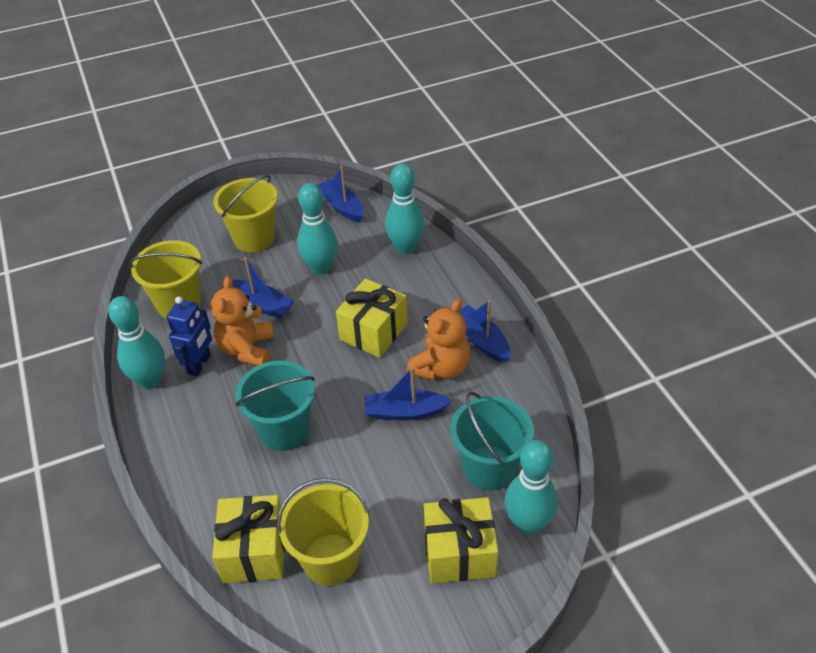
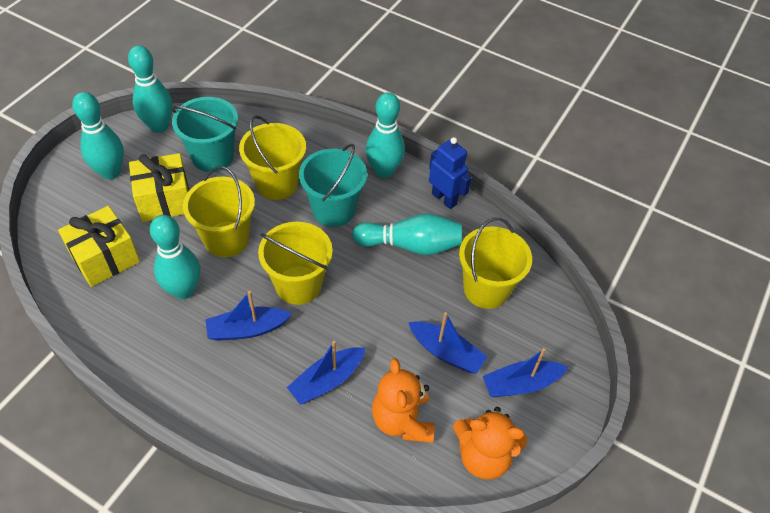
turquoise bowling pin: 4 -> 5
yellow bucket: 3 -> 4
yellow gift: 3 -> 2

